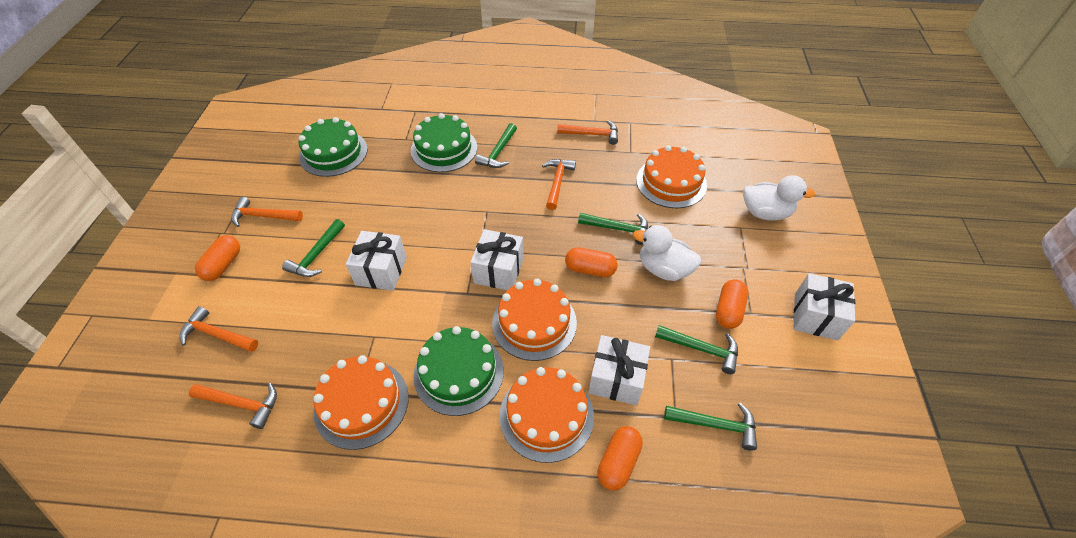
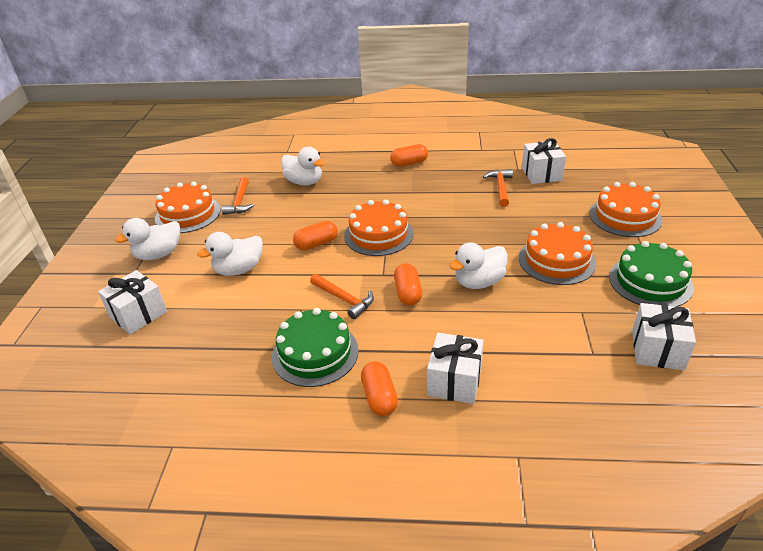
green cake: 3 -> 2
green hammer: 5 -> 0
orange hammer: 5 -> 3
white duck: 2 -> 4

